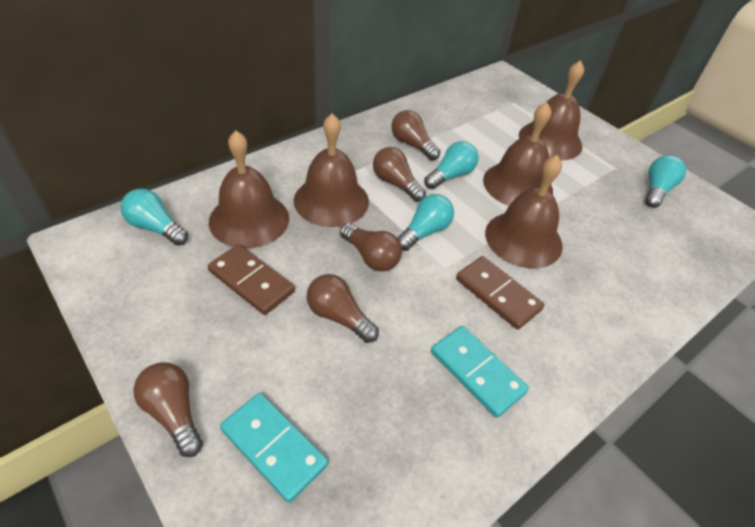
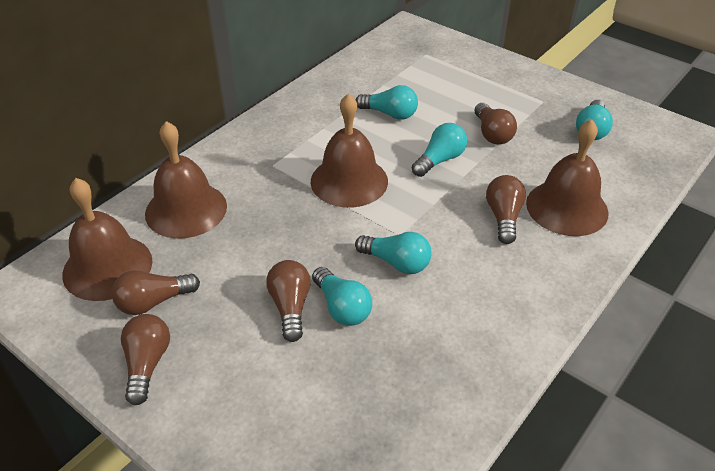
brown bell: 5 -> 4
brown domino: 2 -> 0
turquoise domino: 2 -> 0
turquoise light bulb: 4 -> 5

